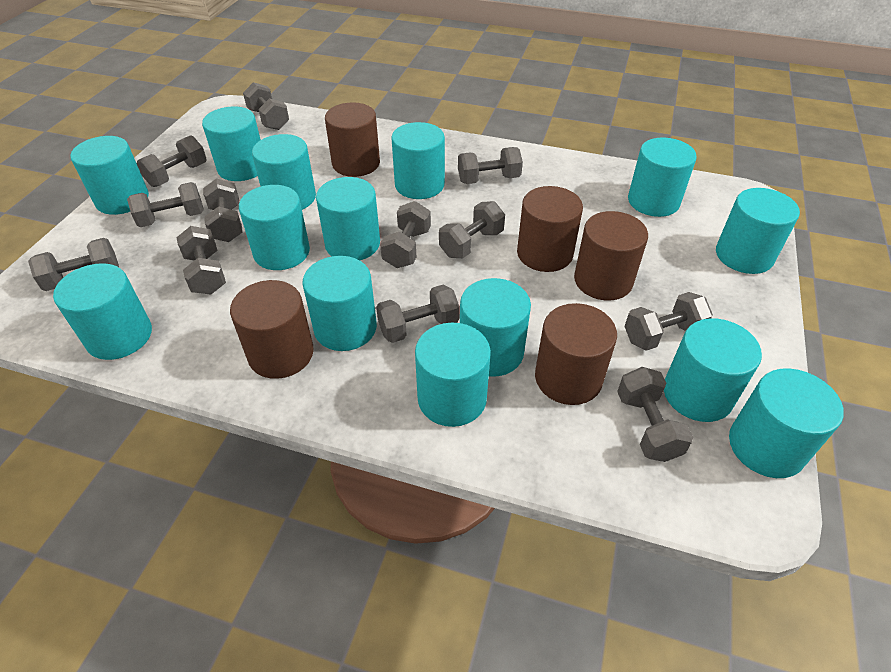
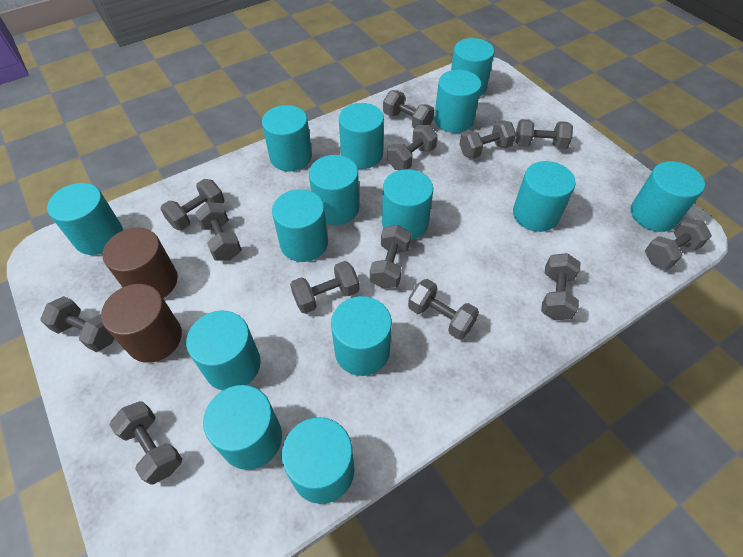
brown cylinder: 5 -> 2
grey dumbbell: 12 -> 13

